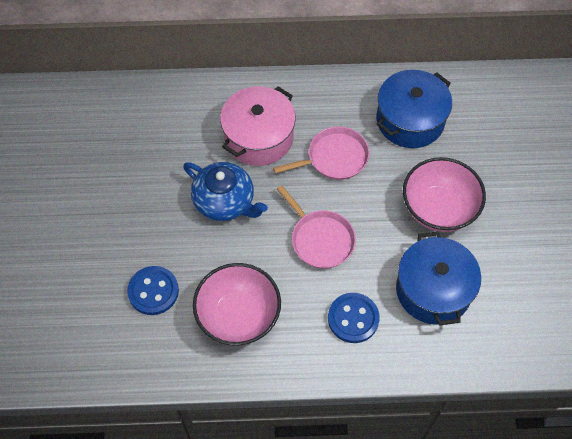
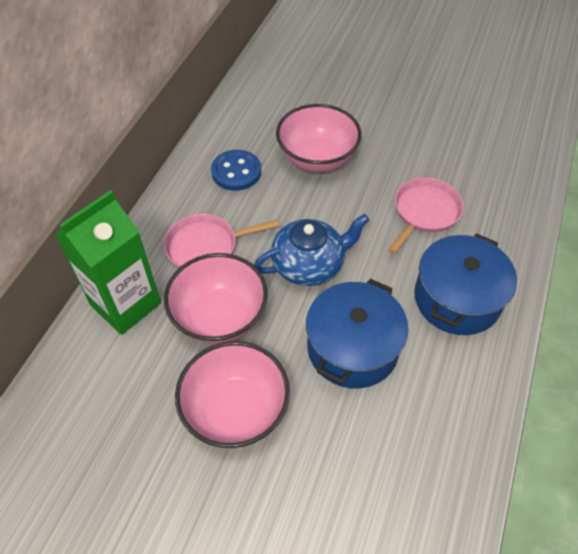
blue button: 2 -> 1
green carton: 0 -> 1
pink bowl: 2 -> 3
pink pot: 1 -> 0

